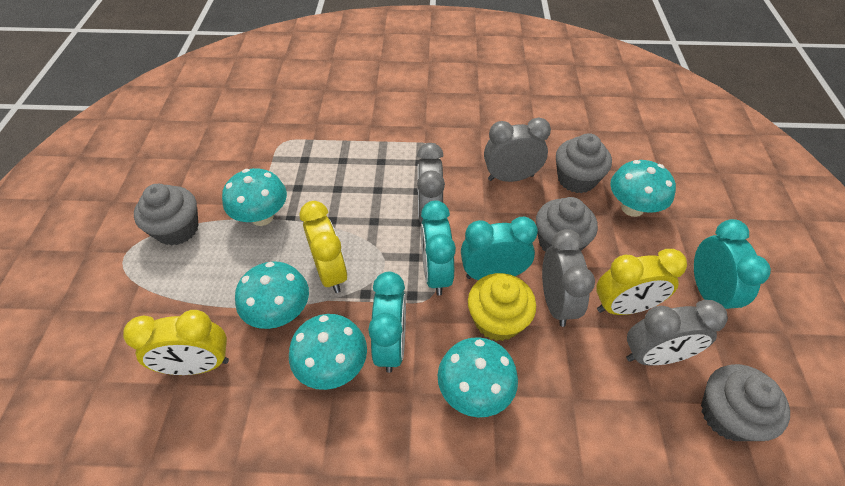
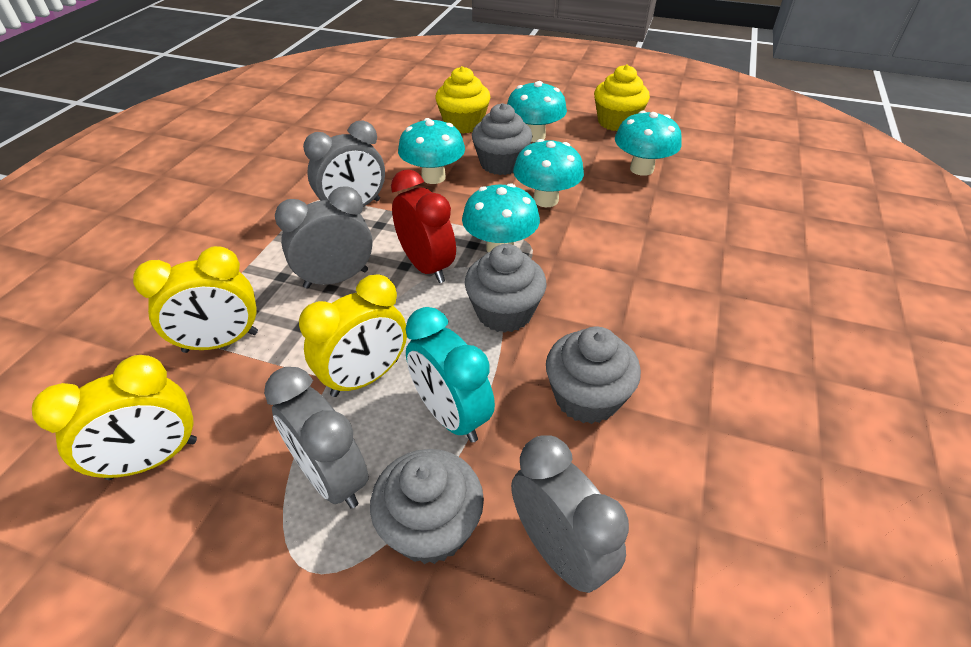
red clock: 0 -> 1
turquoise clock: 4 -> 1
yellow cupcake: 1 -> 2

